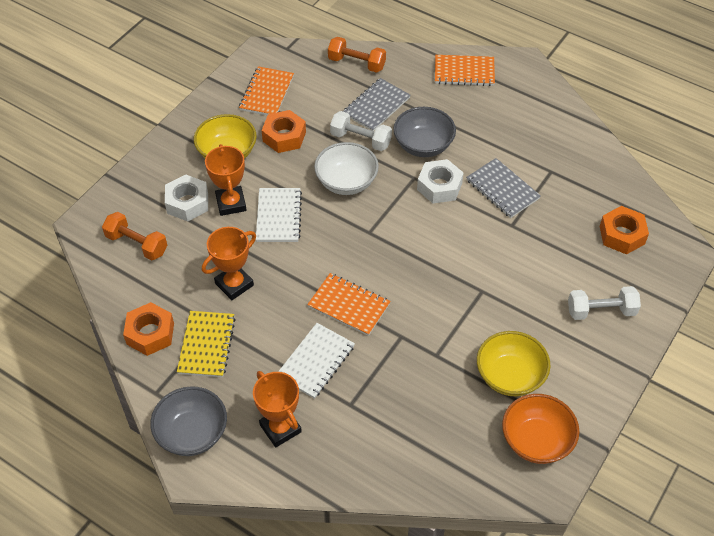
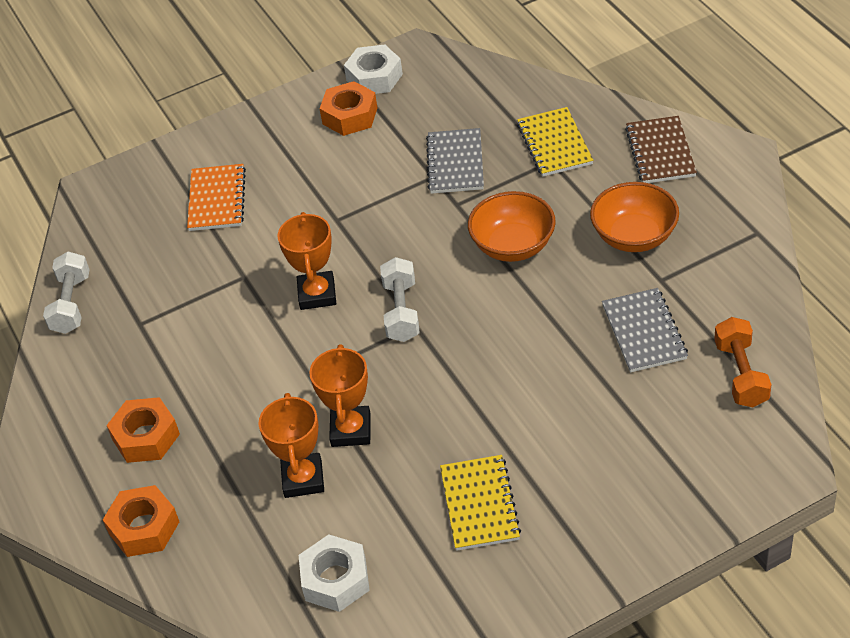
brown notebook: 0 -> 1
grey bowl: 2 -> 0
orange bowl: 1 -> 2
orange dumbbell: 2 -> 1
orange notebook: 3 -> 1
white bowl: 1 -> 0
white notebook: 2 -> 0
yellow bowl: 2 -> 0
yellow notebook: 1 -> 2

